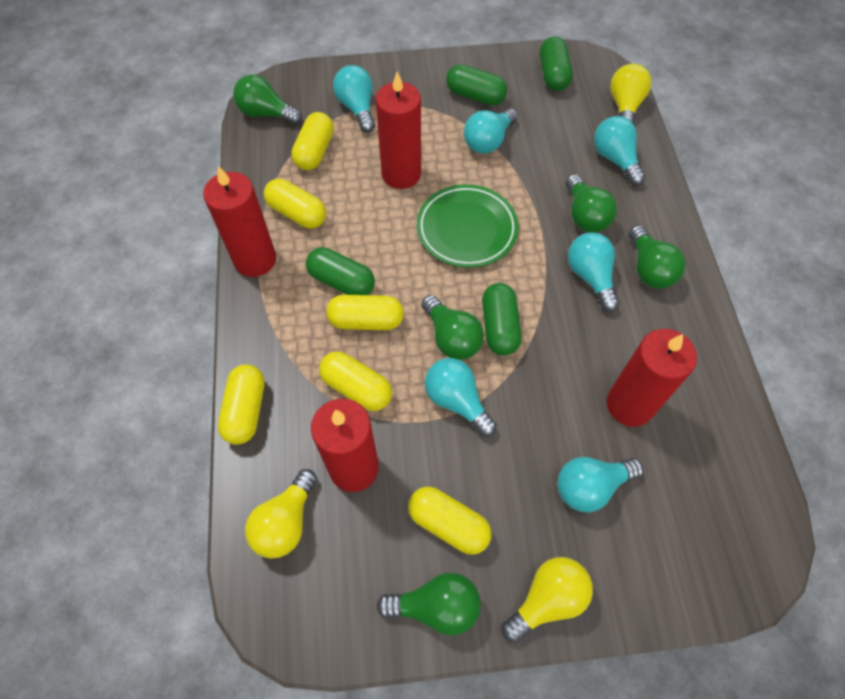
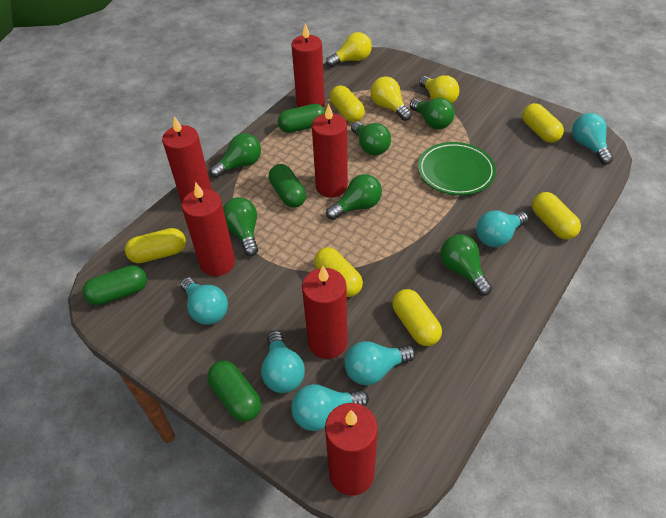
green light bulb: 5 -> 6
red candle: 4 -> 6

